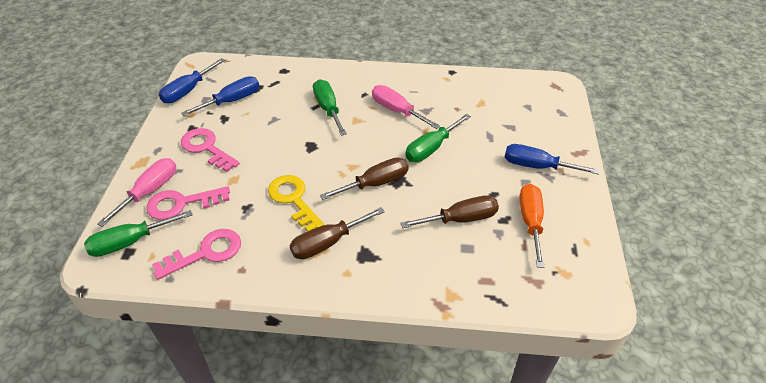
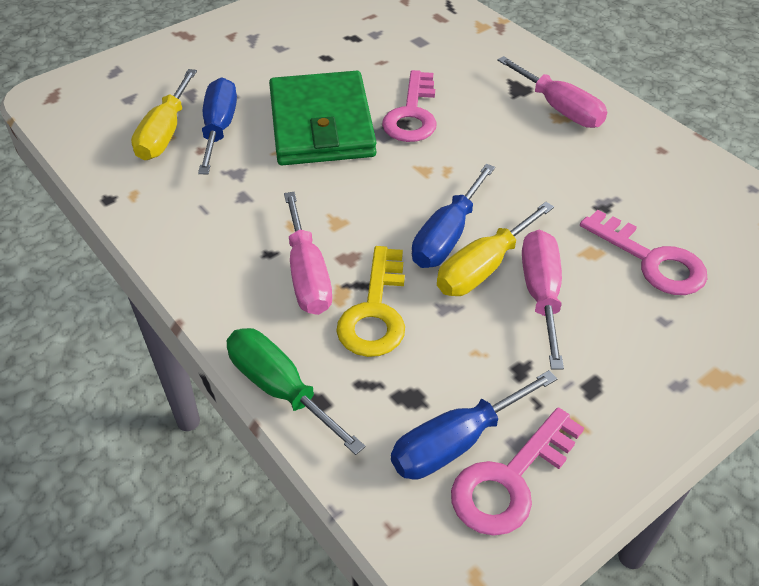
brown screwdriver: 3 -> 0
green screwdriver: 3 -> 1
green wallet: 0 -> 1
orange screwdriver: 1 -> 0
pink screwdriver: 2 -> 3
yellow screwdriver: 0 -> 2

